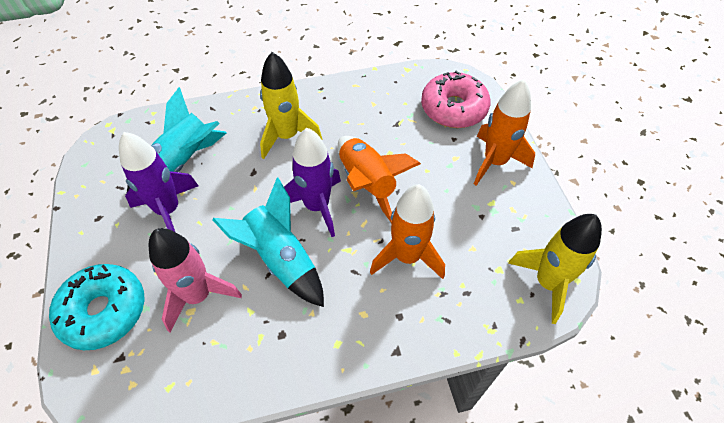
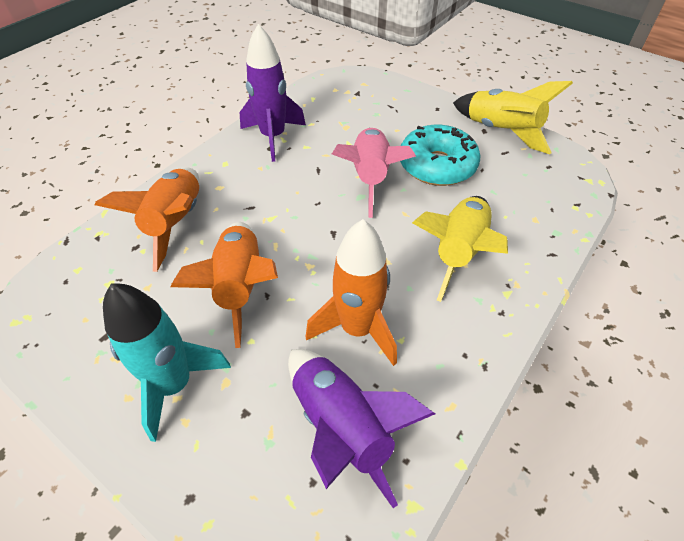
pink donut: 1 -> 0
turquoise rocket: 2 -> 1

